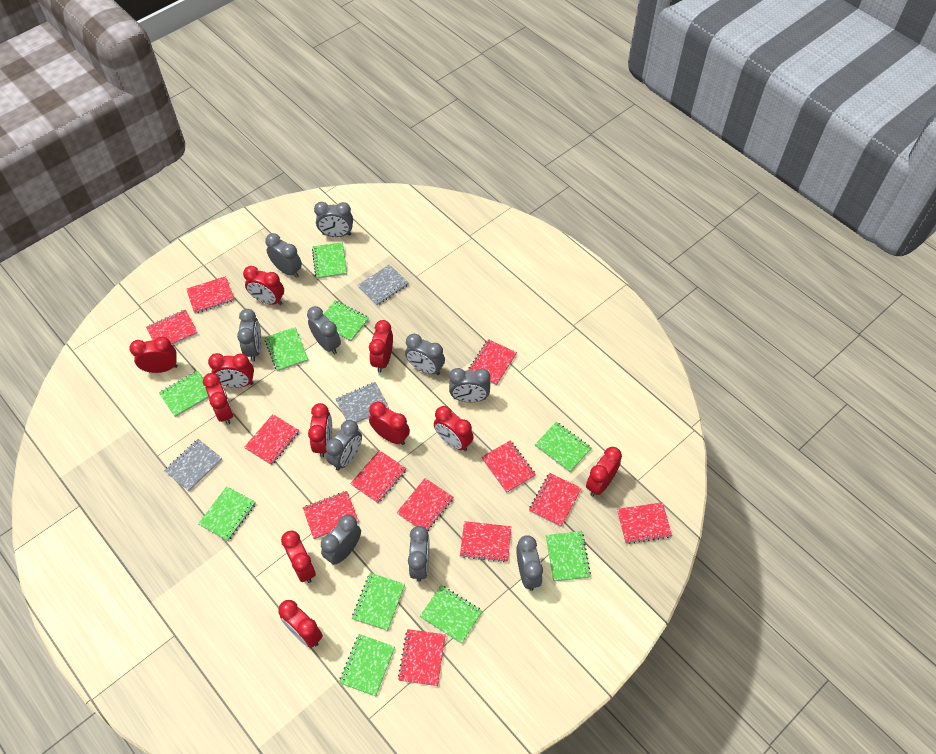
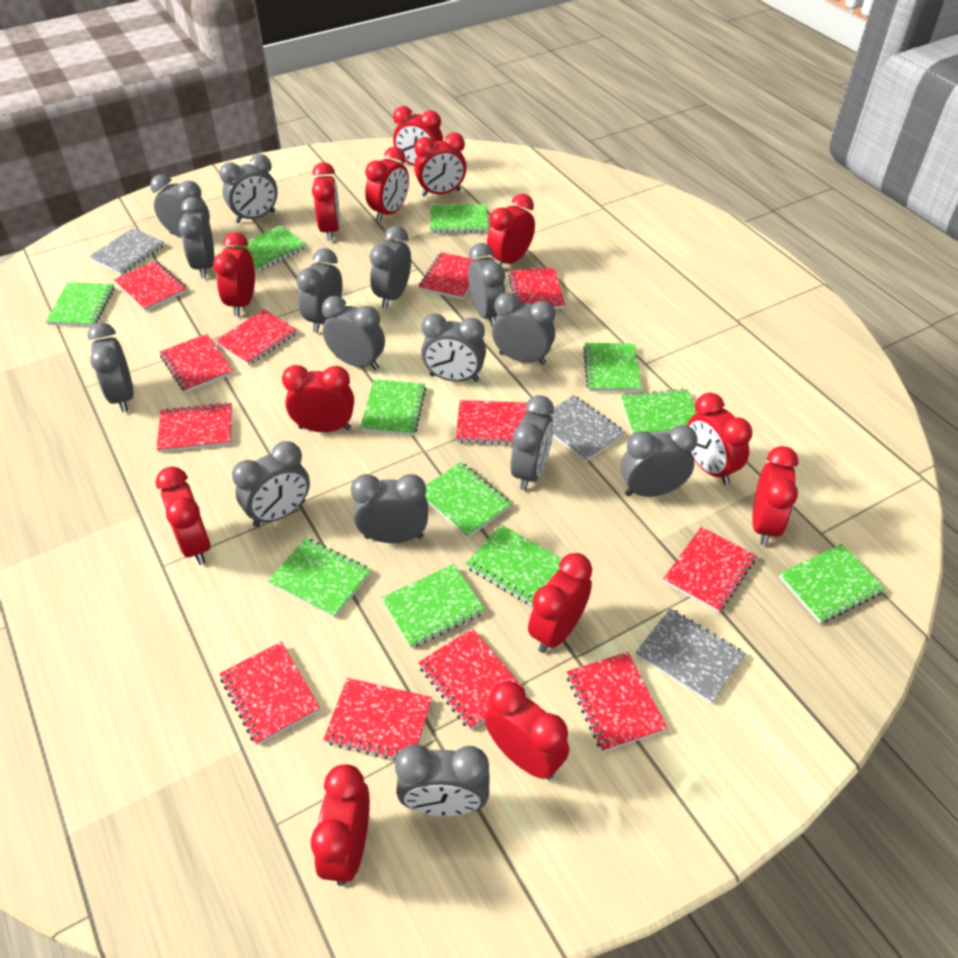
green notebook: 10 -> 11
grey clock: 10 -> 15
red clock: 11 -> 13

